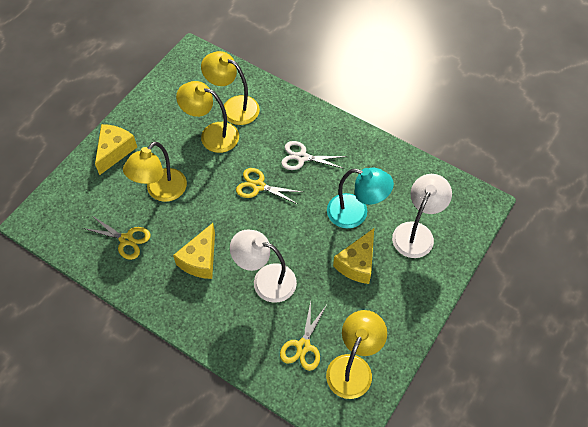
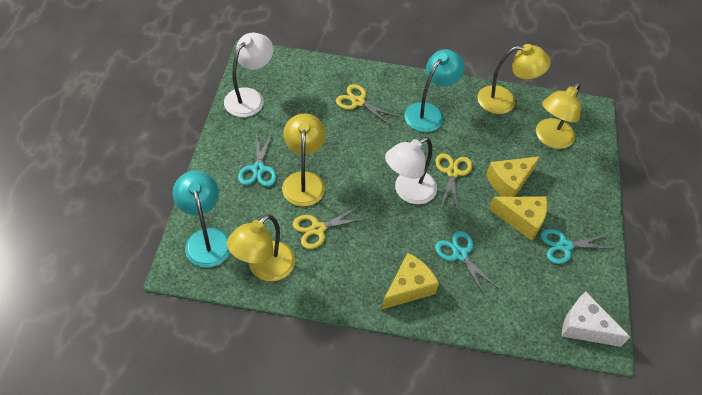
turquoise lamp: 1 -> 2
turquoise scissors: 0 -> 3
white cheese: 0 -> 1
white scissors: 1 -> 0

